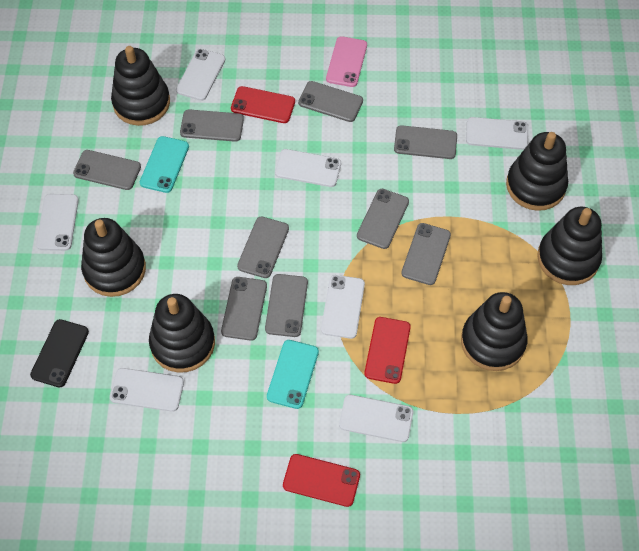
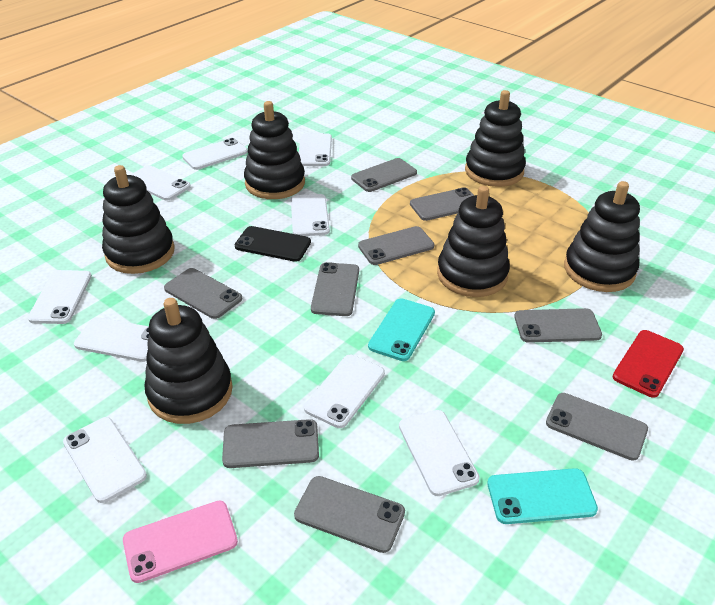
red phone: 3 -> 1
white phone: 7 -> 9

